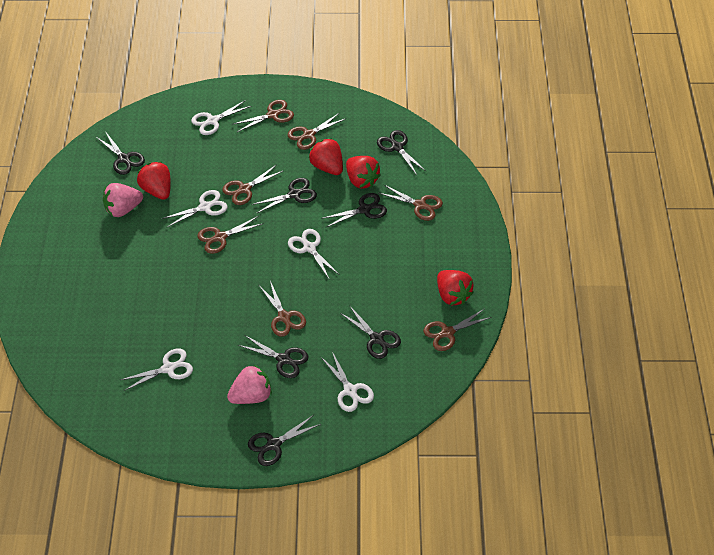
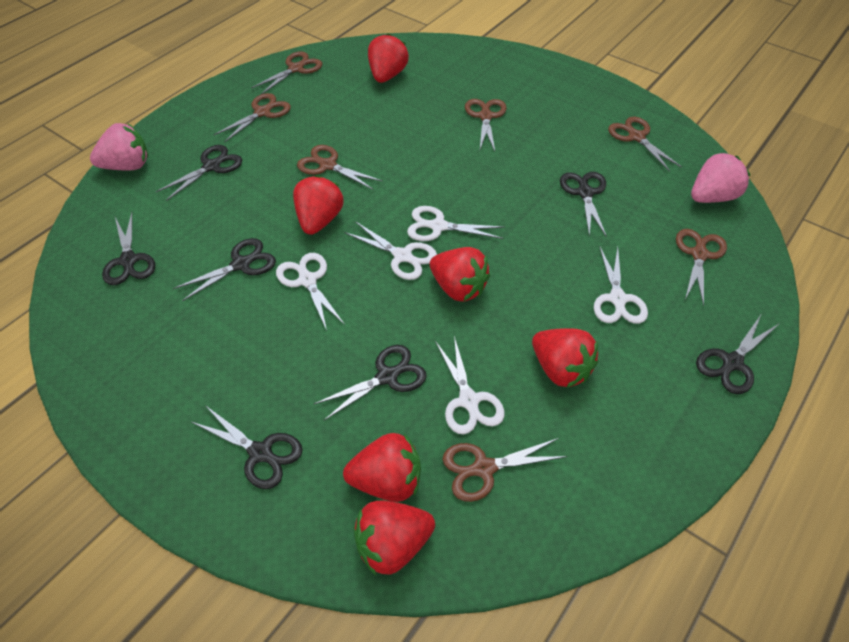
red strawberry: 4 -> 6

